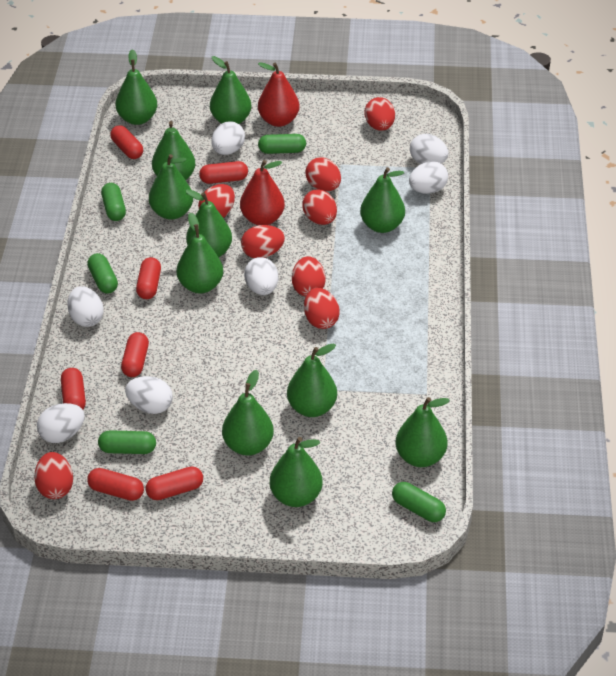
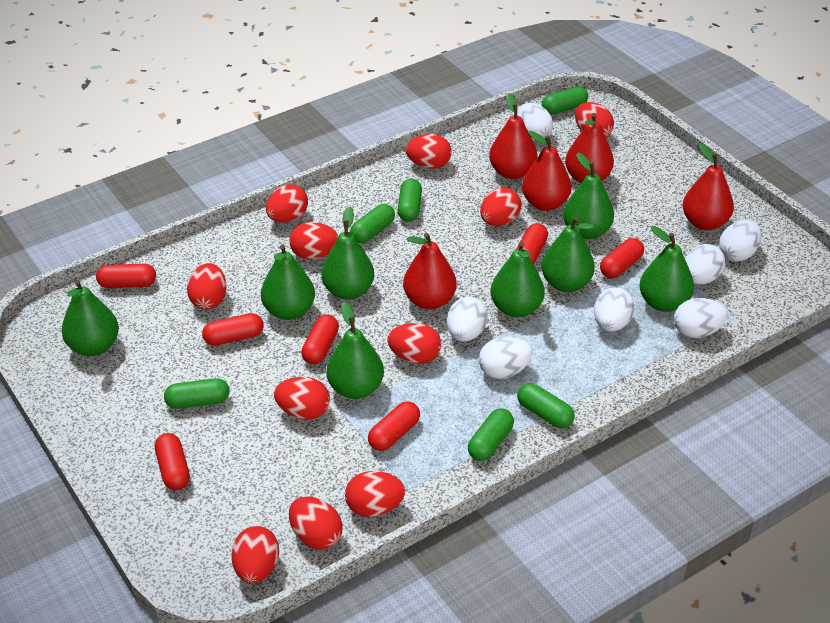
green capsule: 5 -> 6
green pear: 11 -> 8
red egg: 8 -> 11
red pear: 2 -> 5

